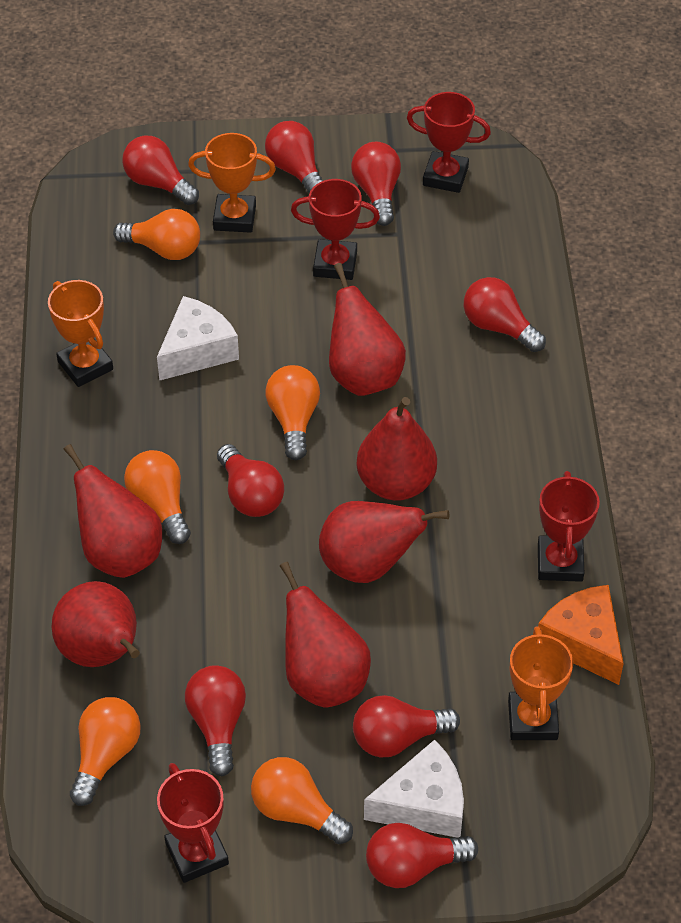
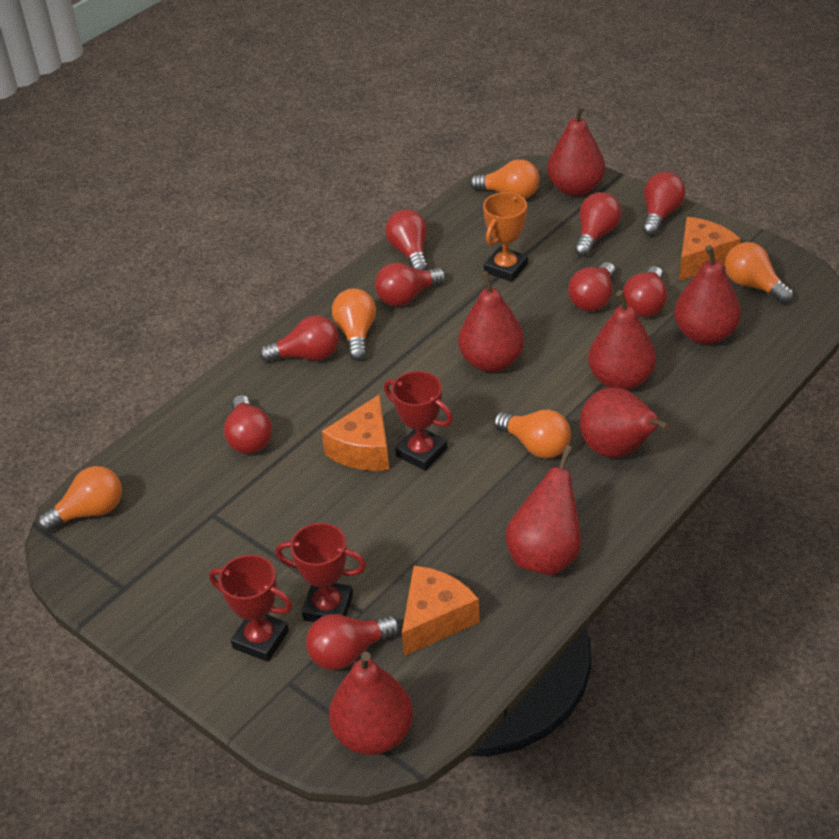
orange cheese: 1 -> 3
orange trophy: 3 -> 1
red light bulb: 8 -> 9
red pear: 6 -> 7
red trophy: 4 -> 3
white cheese: 2 -> 0

